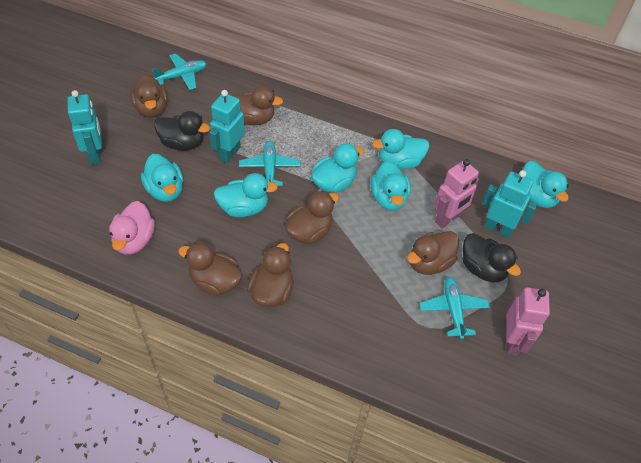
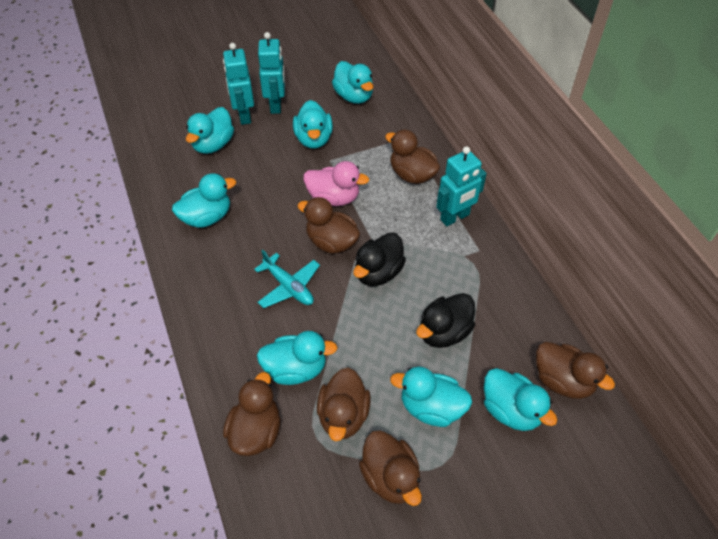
pink robot: 2 -> 0
turquoise duck: 6 -> 7
turquoise plane: 3 -> 1

